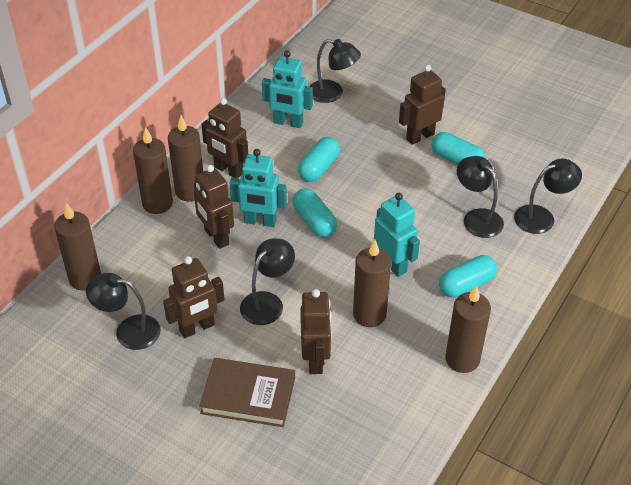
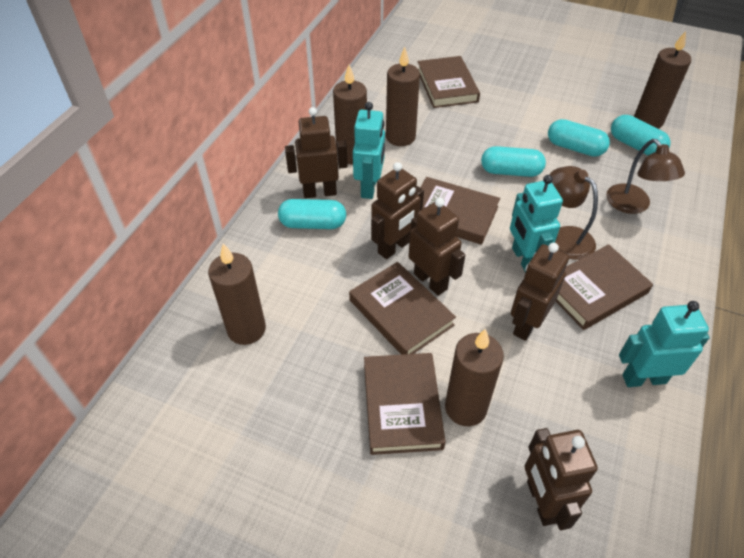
black lamp: 5 -> 0
brown book: 1 -> 5
brown lamp: 0 -> 2

